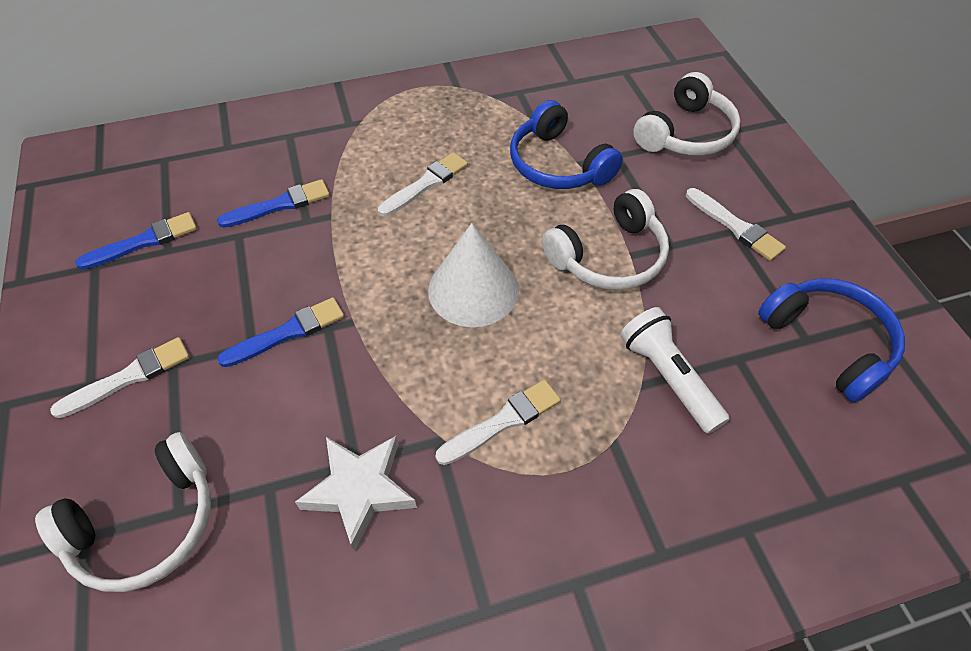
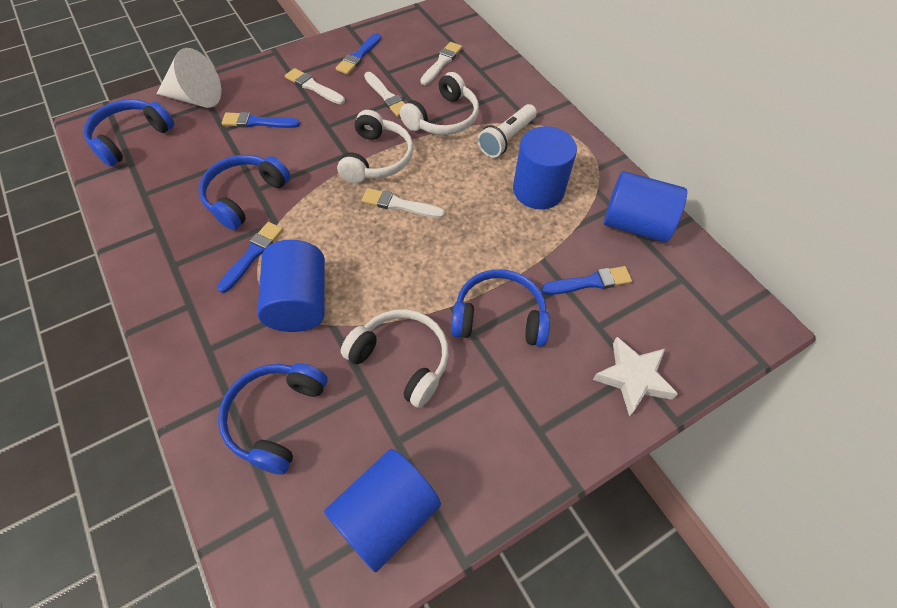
blue brush: 3 -> 4
blue cylinder: 0 -> 4
blue headphones: 2 -> 4

